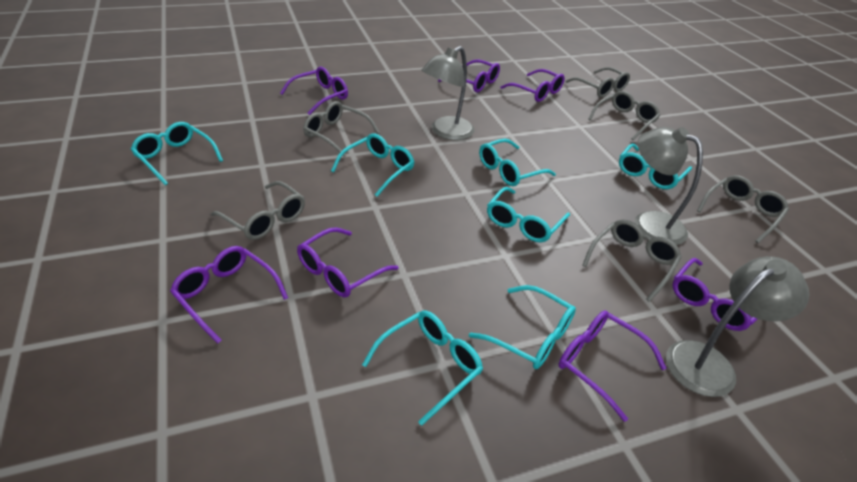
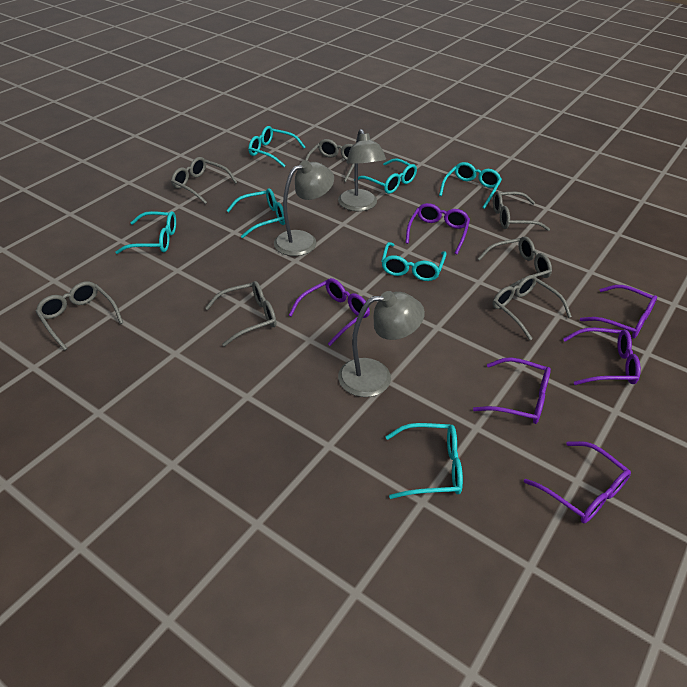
grey glasses: 6 -> 7
purple glasses: 7 -> 6

